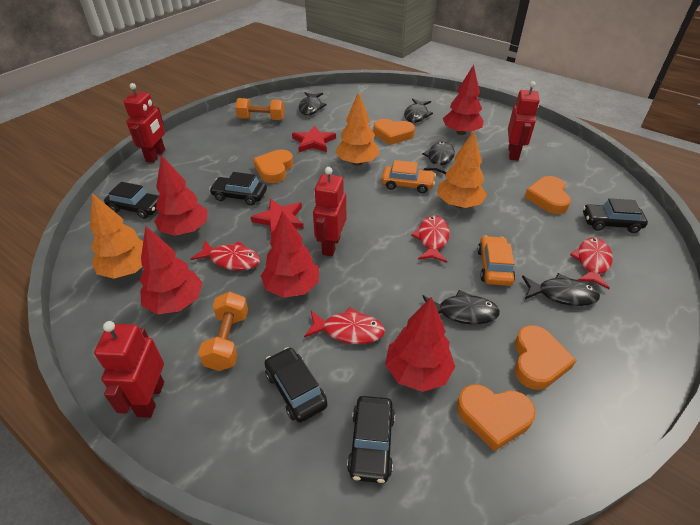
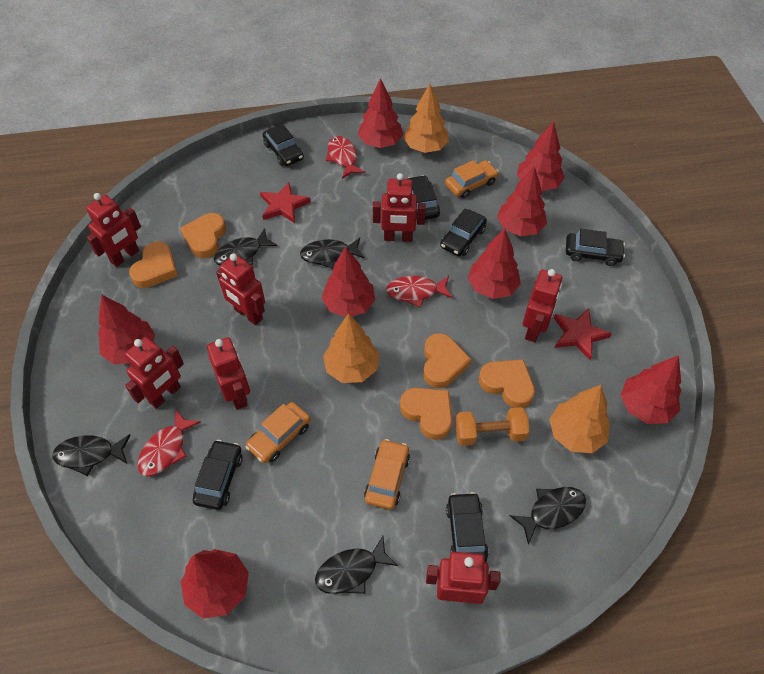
black car: 5 -> 6
orange car: 2 -> 3
orange dumbbell: 2 -> 1
red fish: 4 -> 3
red robot: 4 -> 7
red tree: 5 -> 8

